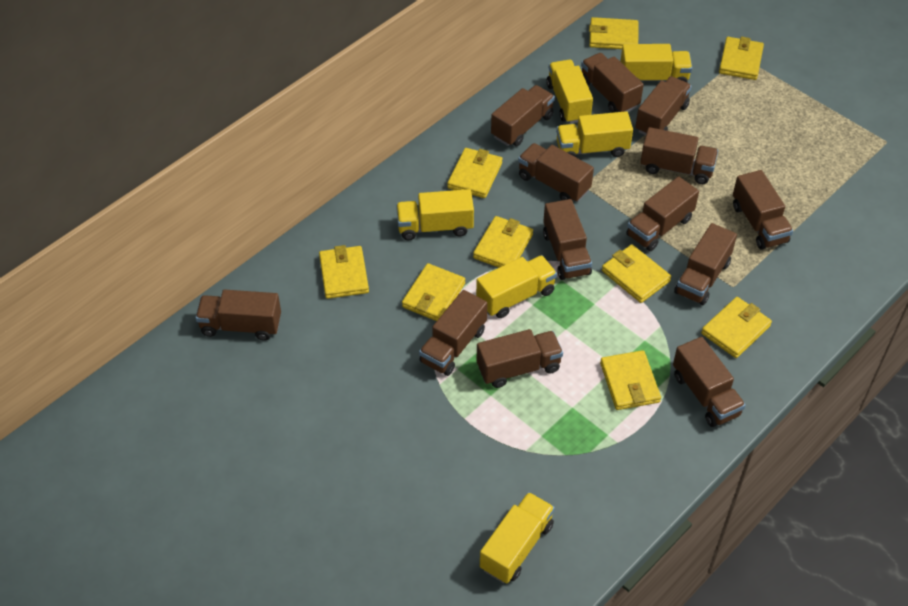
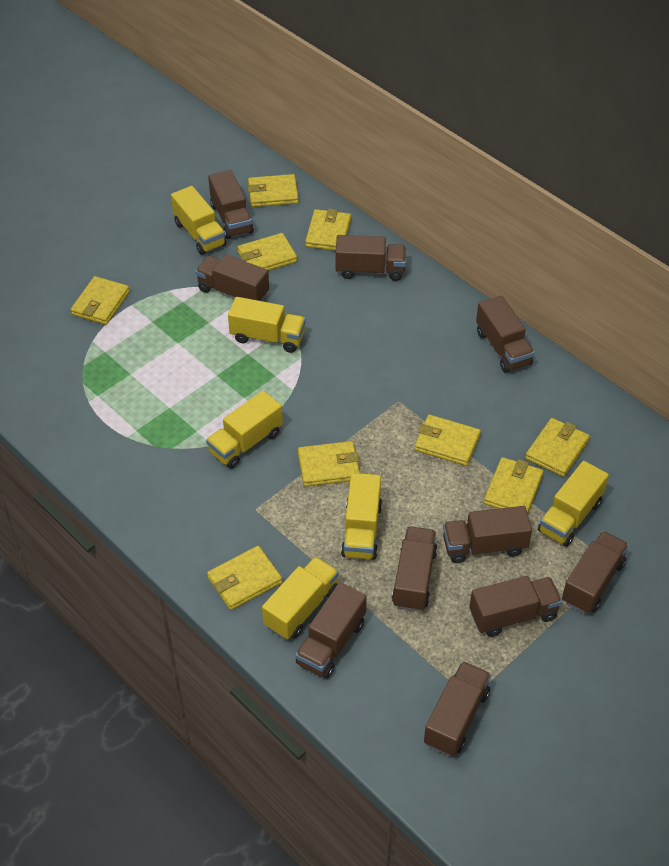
brown truck: 13 -> 10

